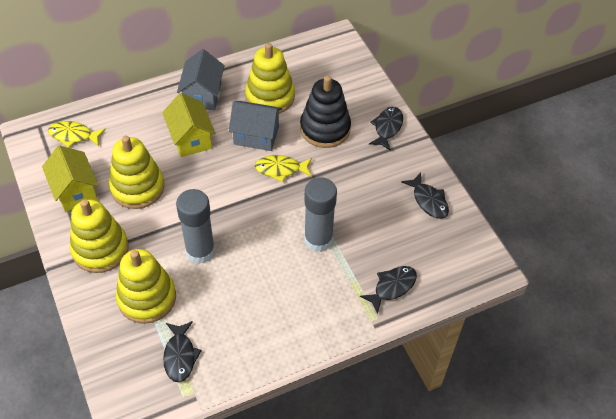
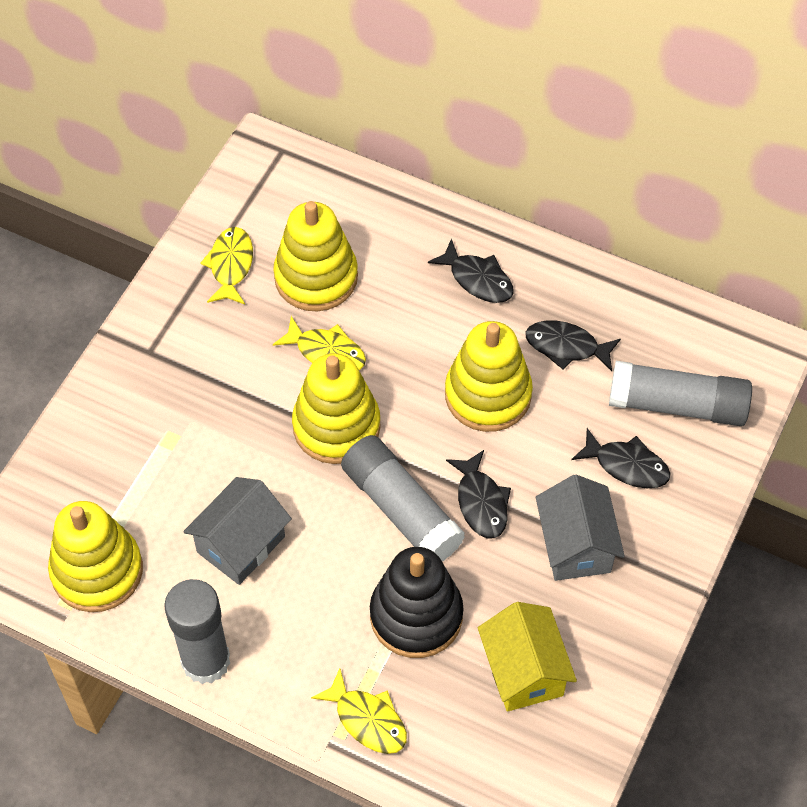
grey glue stick: 2 -> 3
yellow fish: 2 -> 3
yellow house: 2 -> 1

